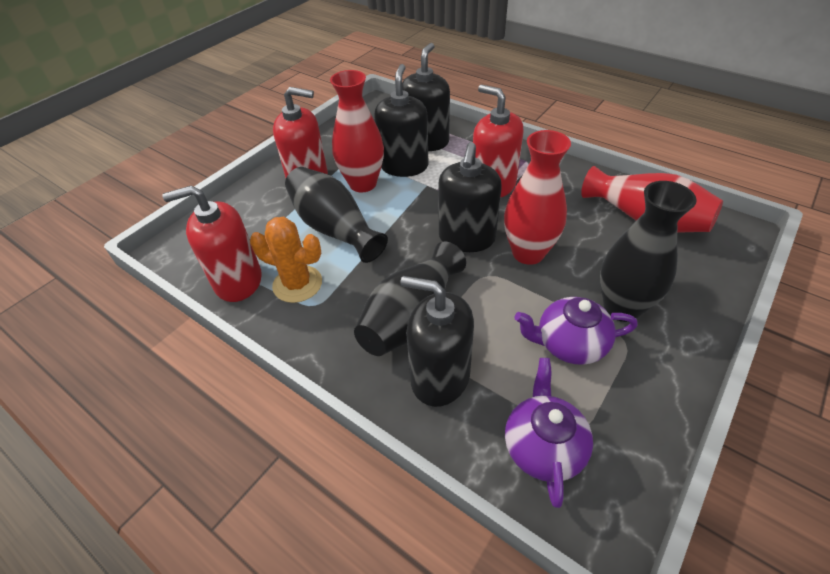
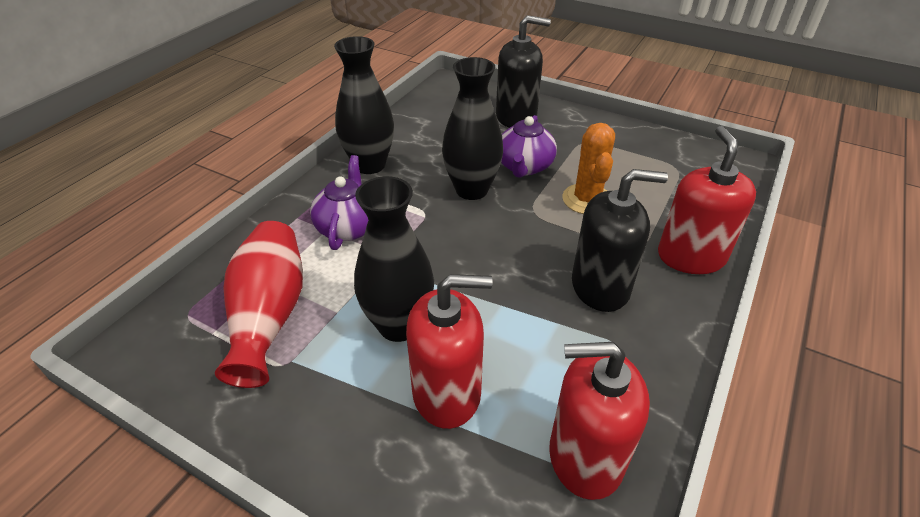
black soap dispenser: 4 -> 2
red vase: 3 -> 1

